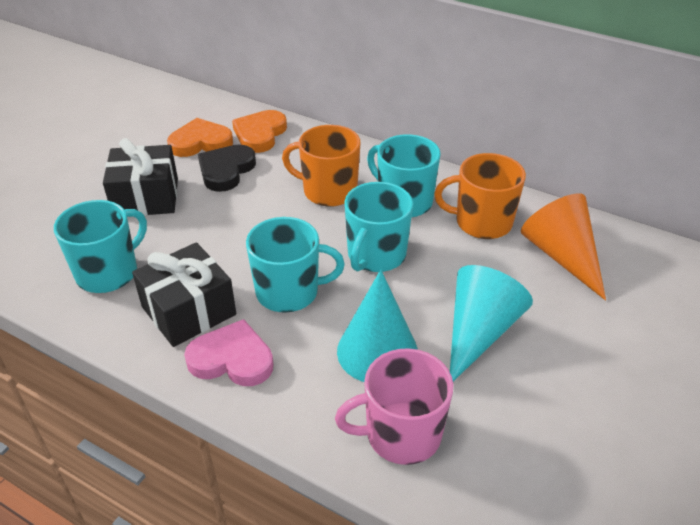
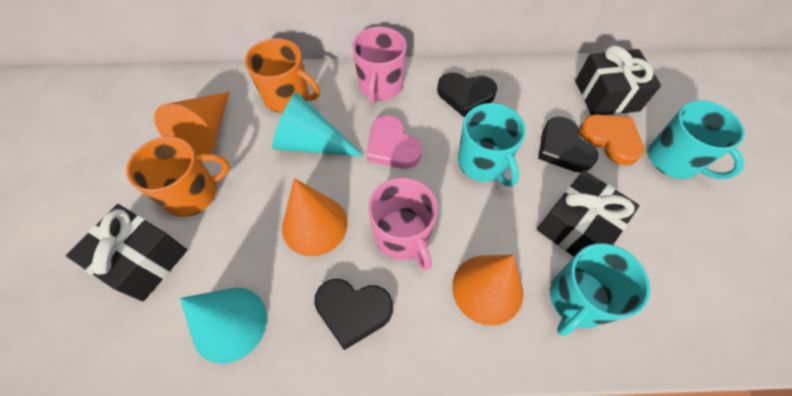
black gift: 2 -> 3
black heart: 1 -> 3
orange cone: 1 -> 3
orange heart: 2 -> 1
pink mug: 1 -> 2
turquoise mug: 4 -> 3

